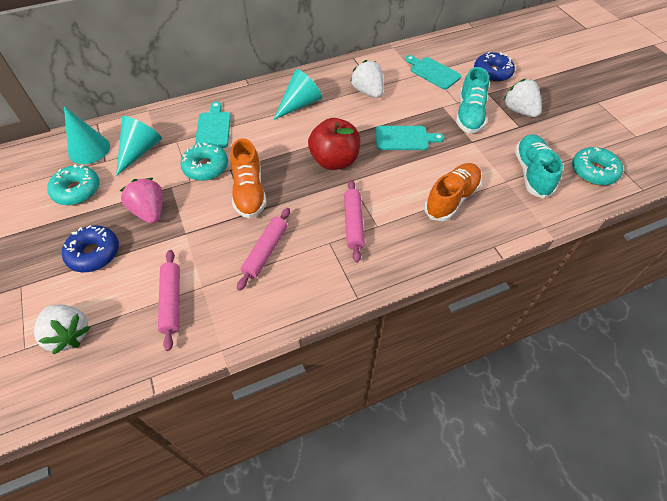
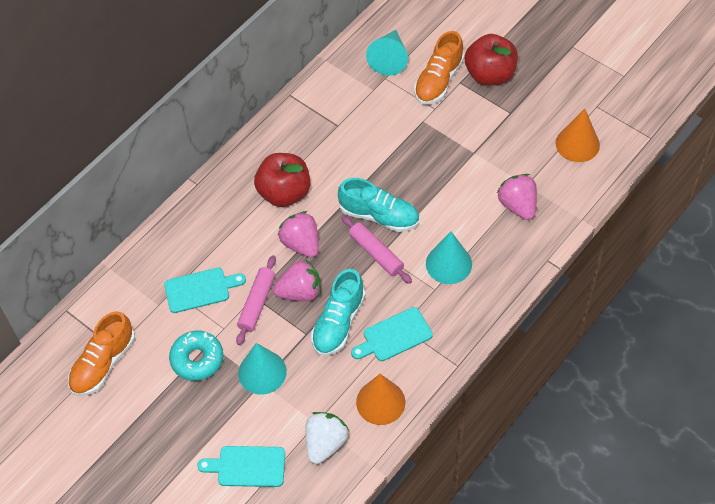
blue donut: 2 -> 0
orange cone: 0 -> 2
pink rolling pin: 3 -> 2
pink strawberry: 1 -> 3
red apple: 1 -> 2
turquoise donut: 3 -> 1
white strawberry: 3 -> 1

